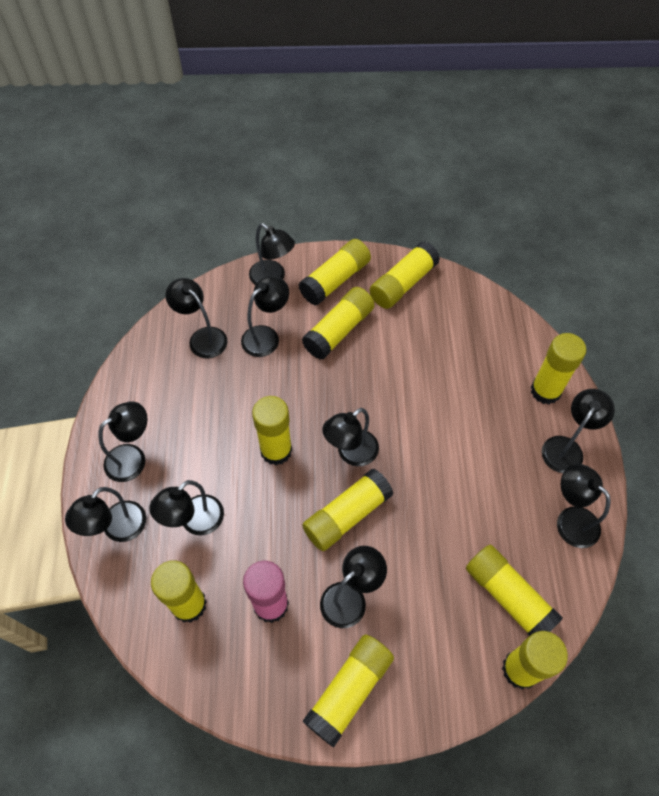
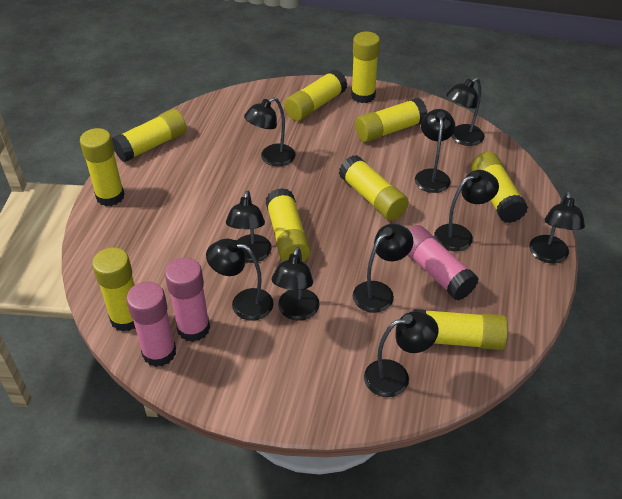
pink glue stick: 1 -> 3

